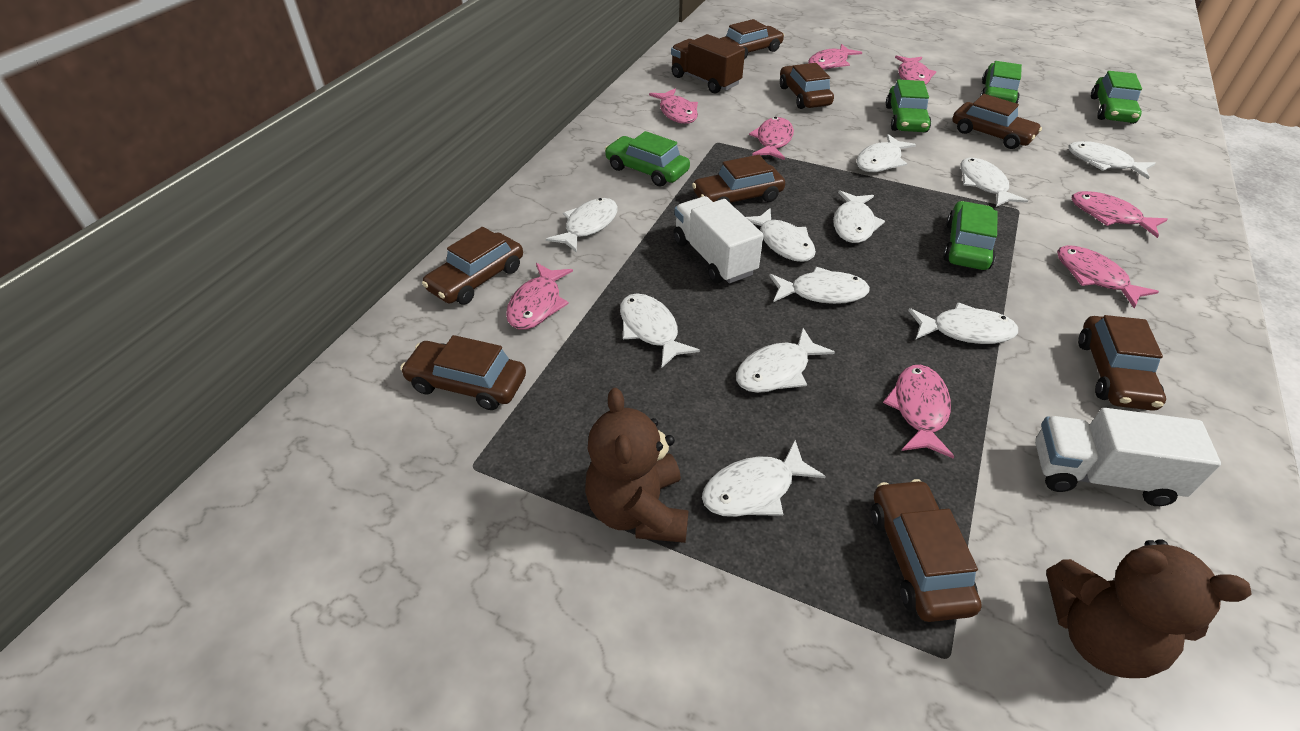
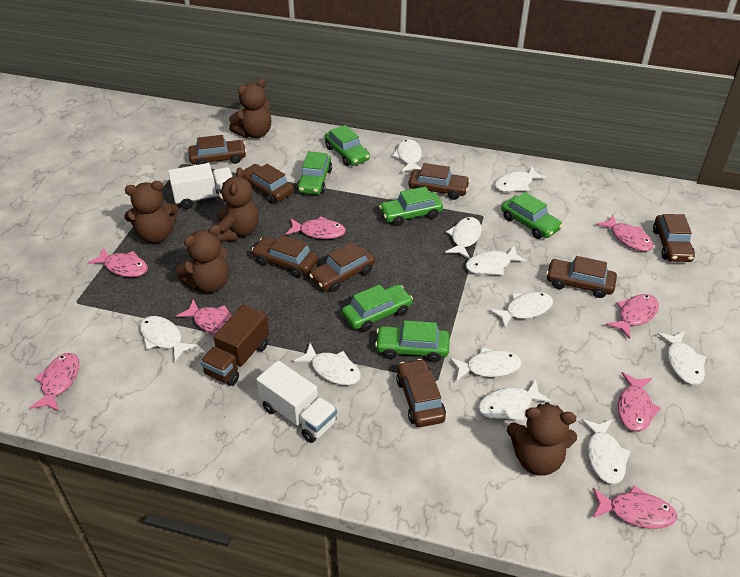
brown teddy bear: 2 -> 5
green car: 5 -> 6

